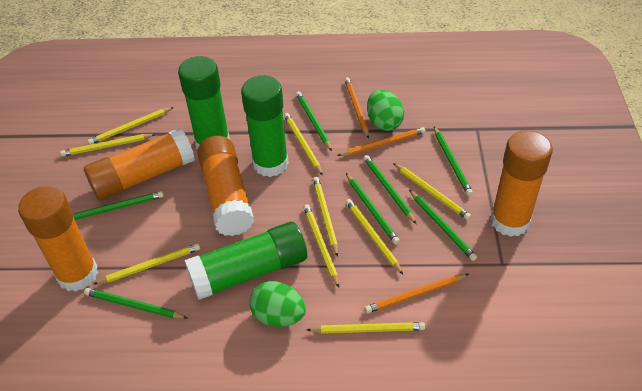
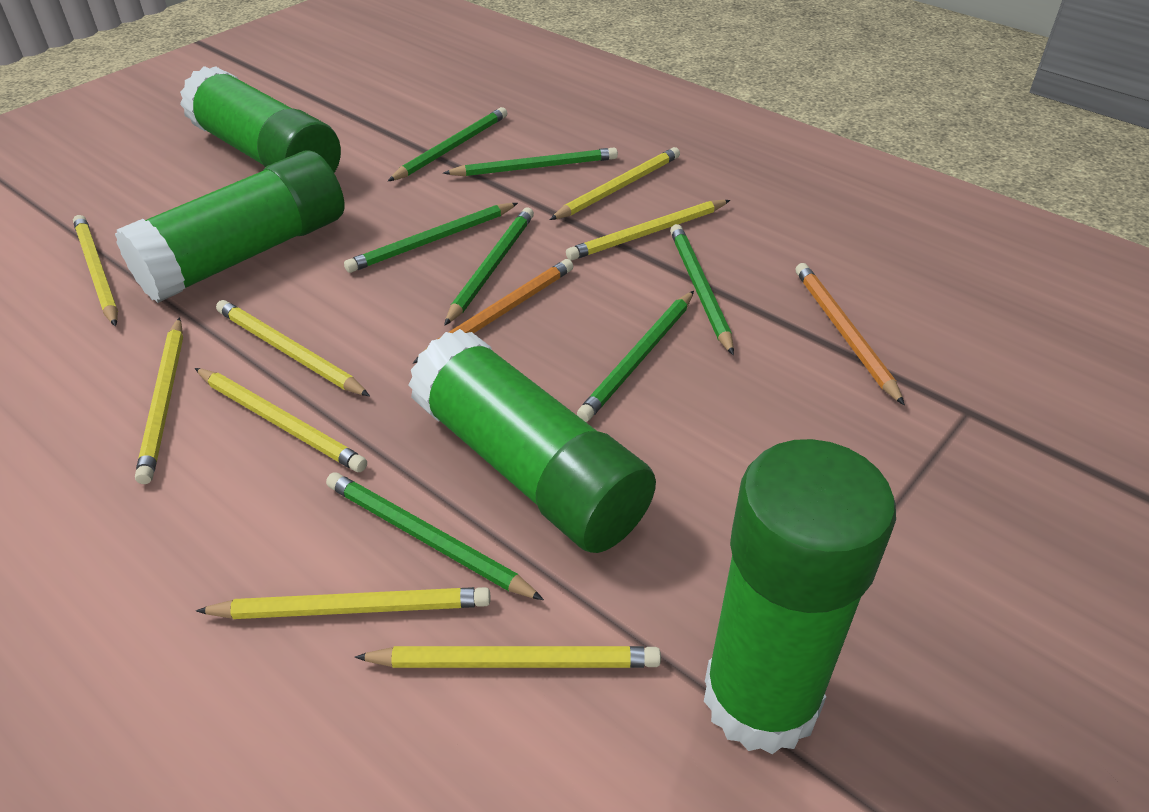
green egg: 2 -> 0
green glue stick: 3 -> 4
orange glue stick: 4 -> 0
orange pencil: 3 -> 2
yellow pencil: 9 -> 8

